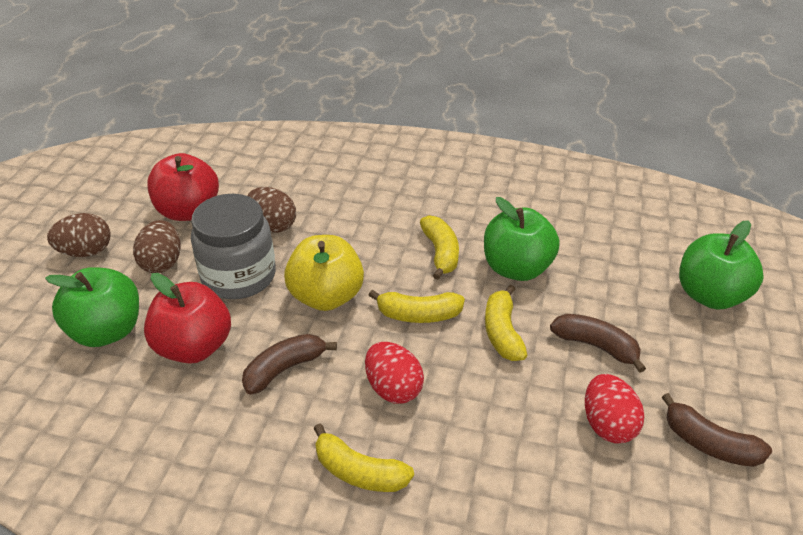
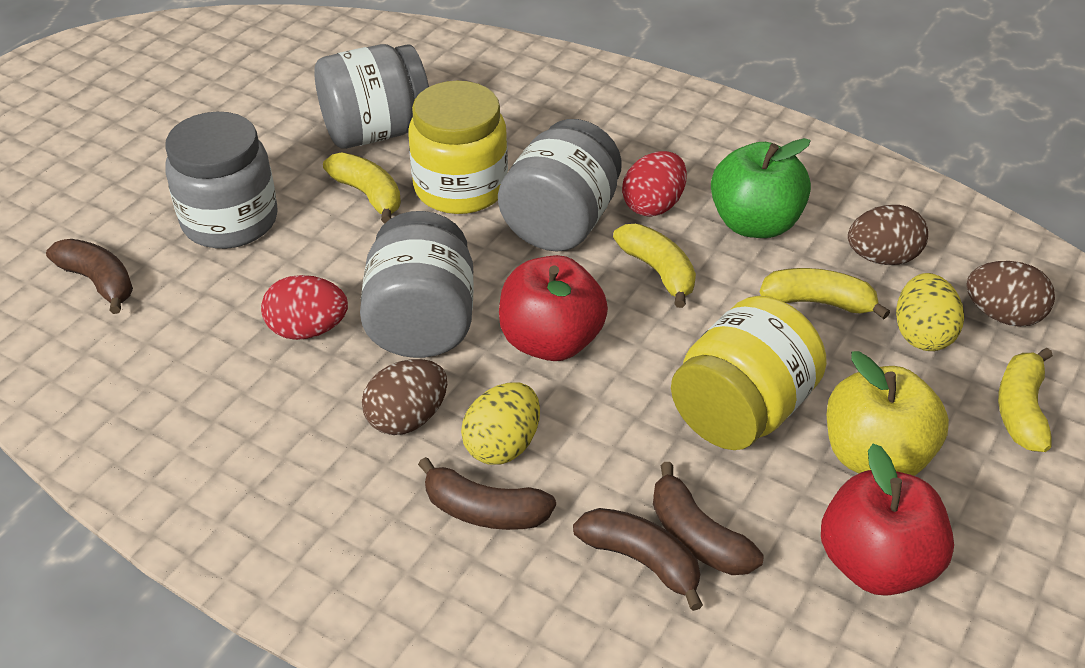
brown banana: 3 -> 4
green apple: 3 -> 1
grey jar: 1 -> 4
yellow egg: 0 -> 2
yellow jar: 0 -> 2

